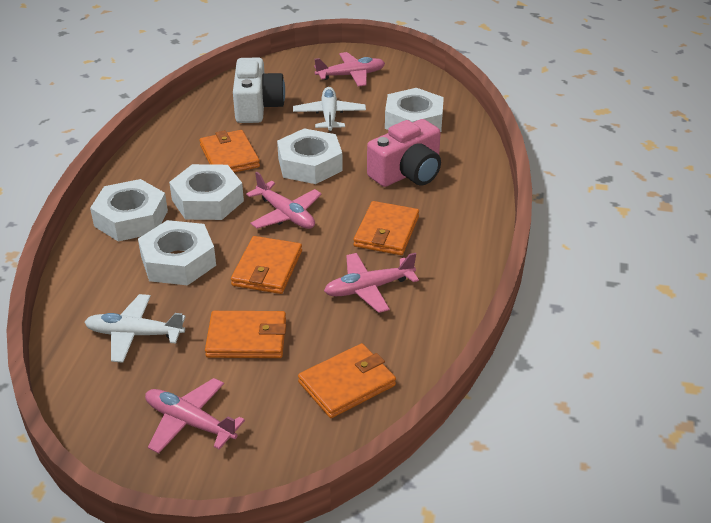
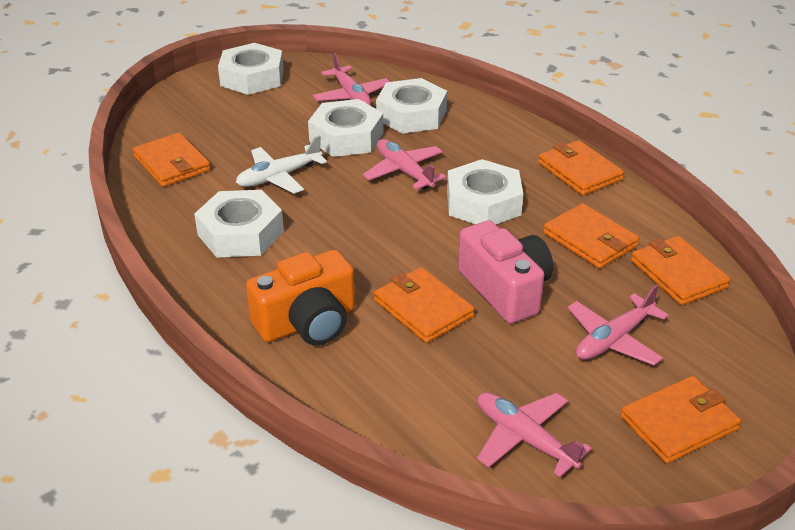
orange camera: 0 -> 1
orange wallet: 5 -> 6
white camera: 1 -> 0
white plane: 2 -> 1

